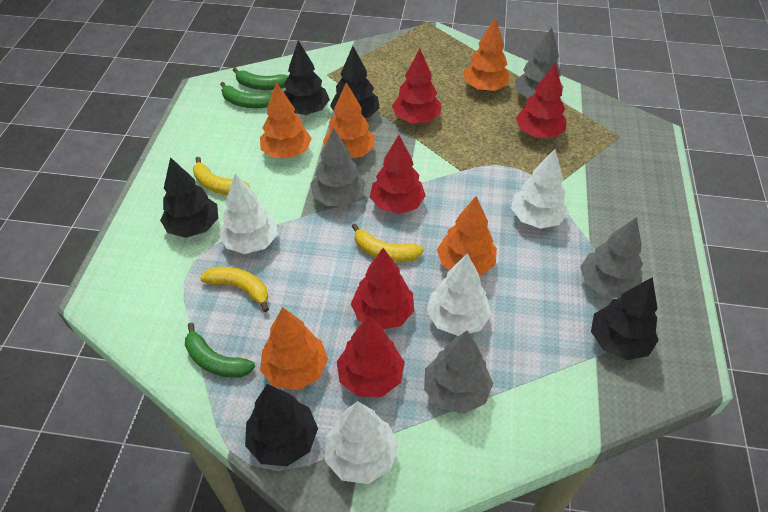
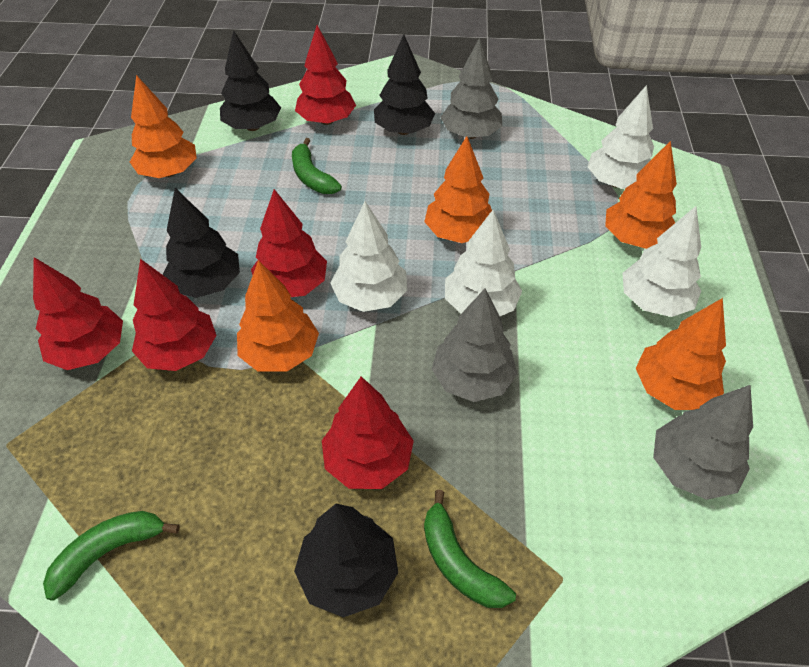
black tree: 5 -> 4
grey tree: 4 -> 3
yellow banana: 3 -> 0

